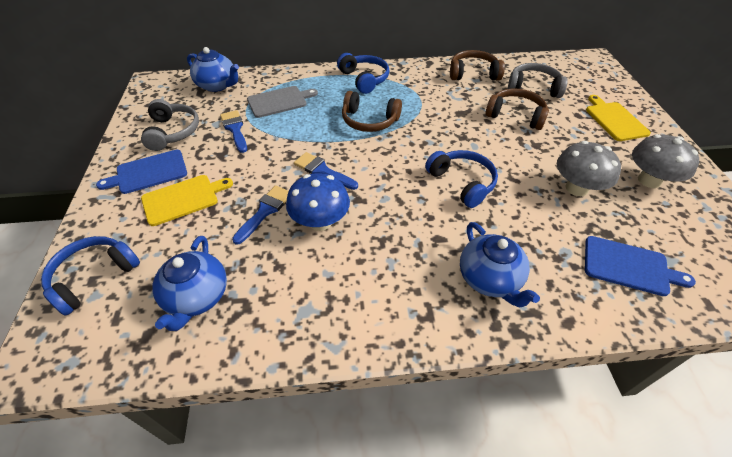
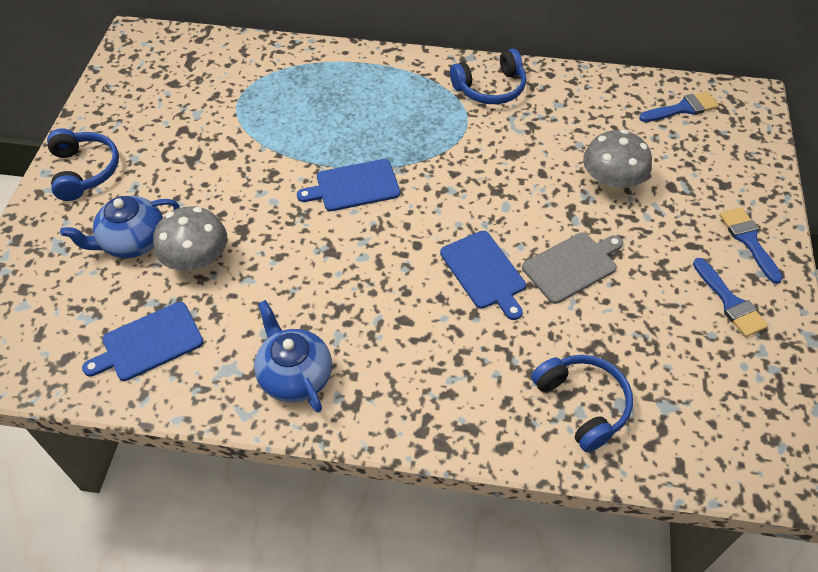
blue cutting board: 2 -> 3
blue mushroom: 1 -> 0
blue teapot: 3 -> 2
brown headphones: 3 -> 0
grey headphones: 2 -> 0
yellow cutting board: 2 -> 0

